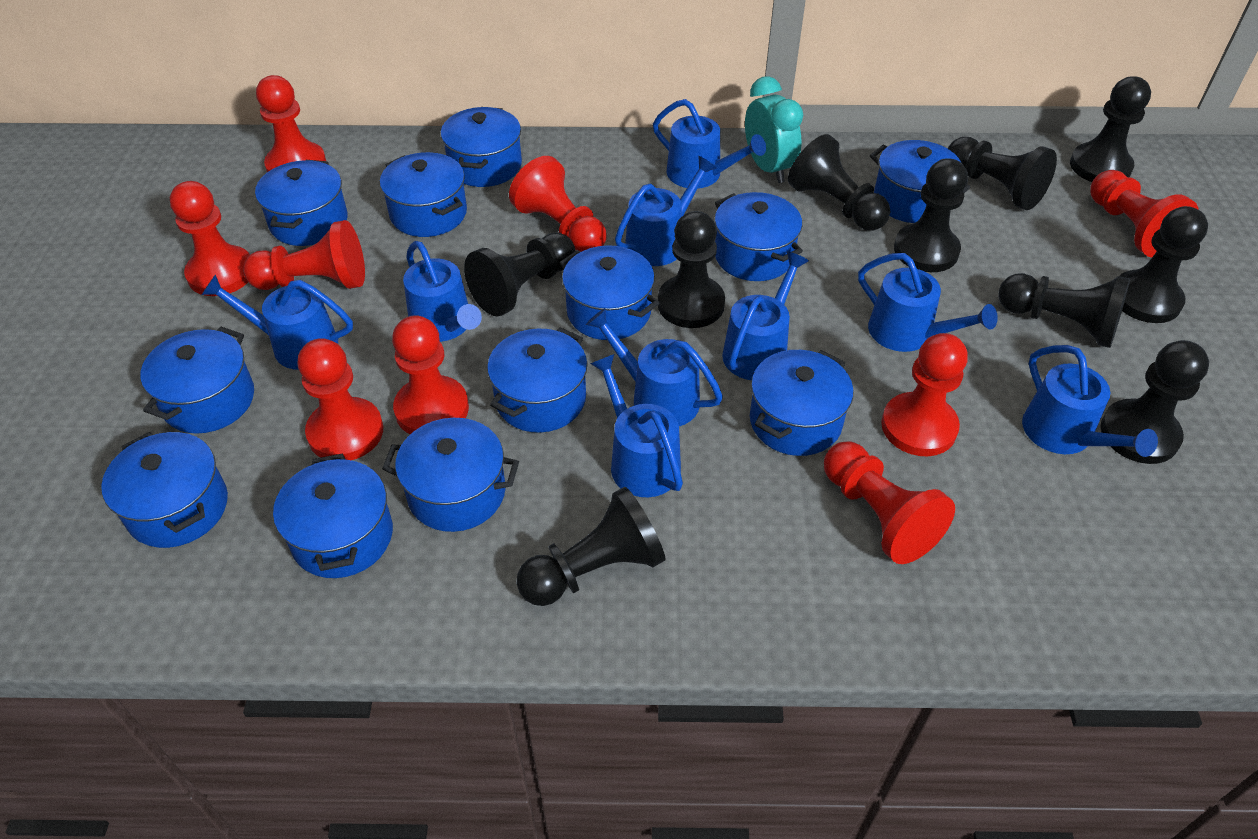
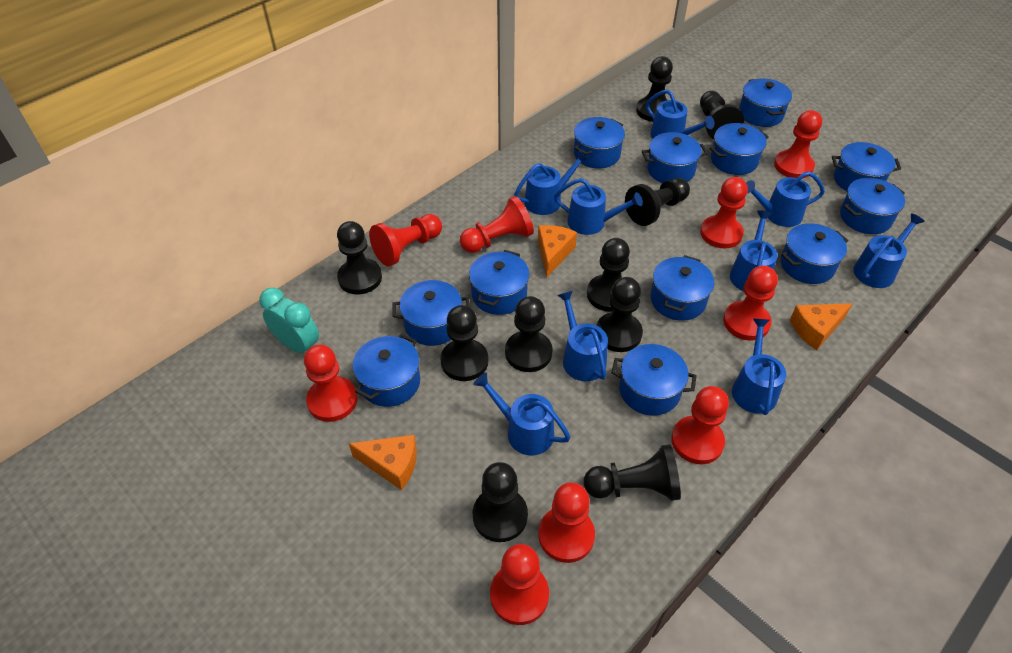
orange cheese: 0 -> 3

